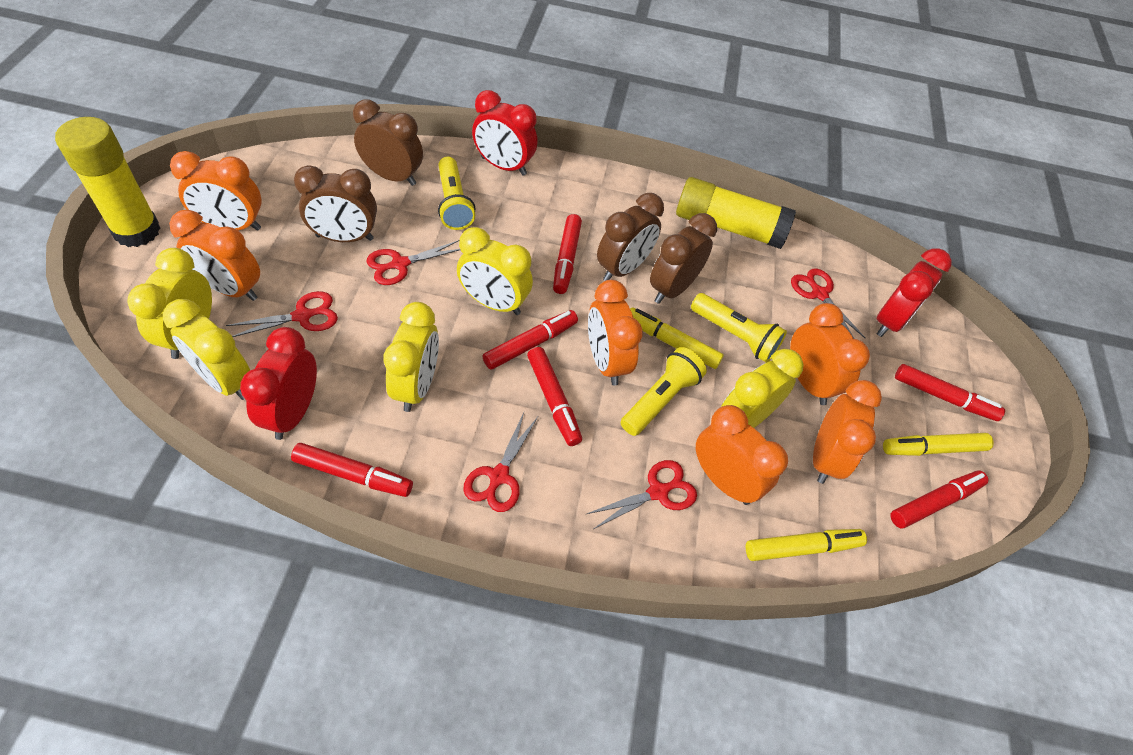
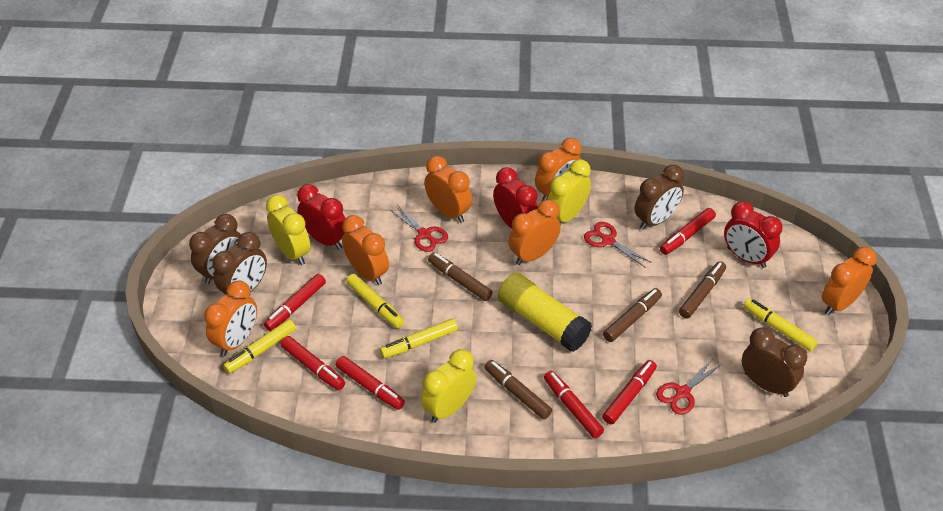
brown marker: 0 -> 4
red scissors: 5 -> 3
yellow clock: 5 -> 3
yellow flashlight: 3 -> 0
yellow glue stick: 2 -> 1
yellow marker: 3 -> 4

